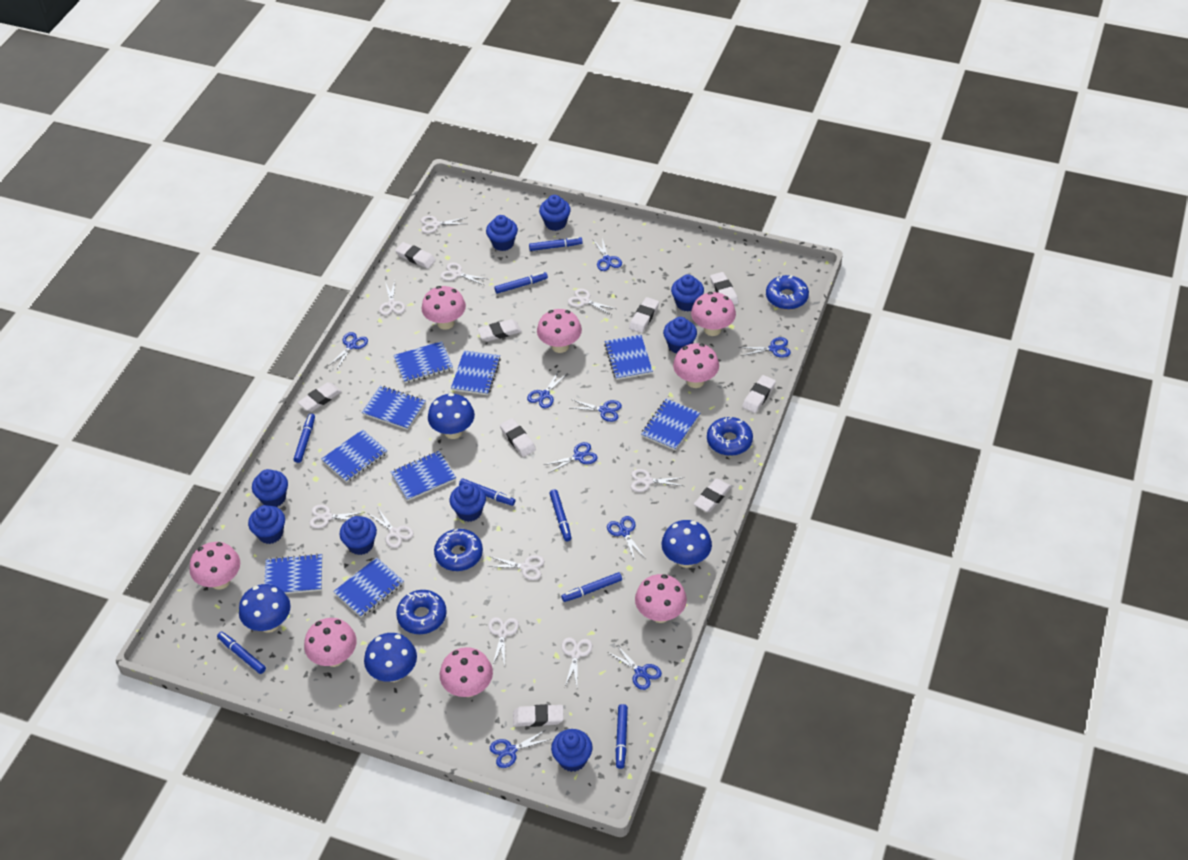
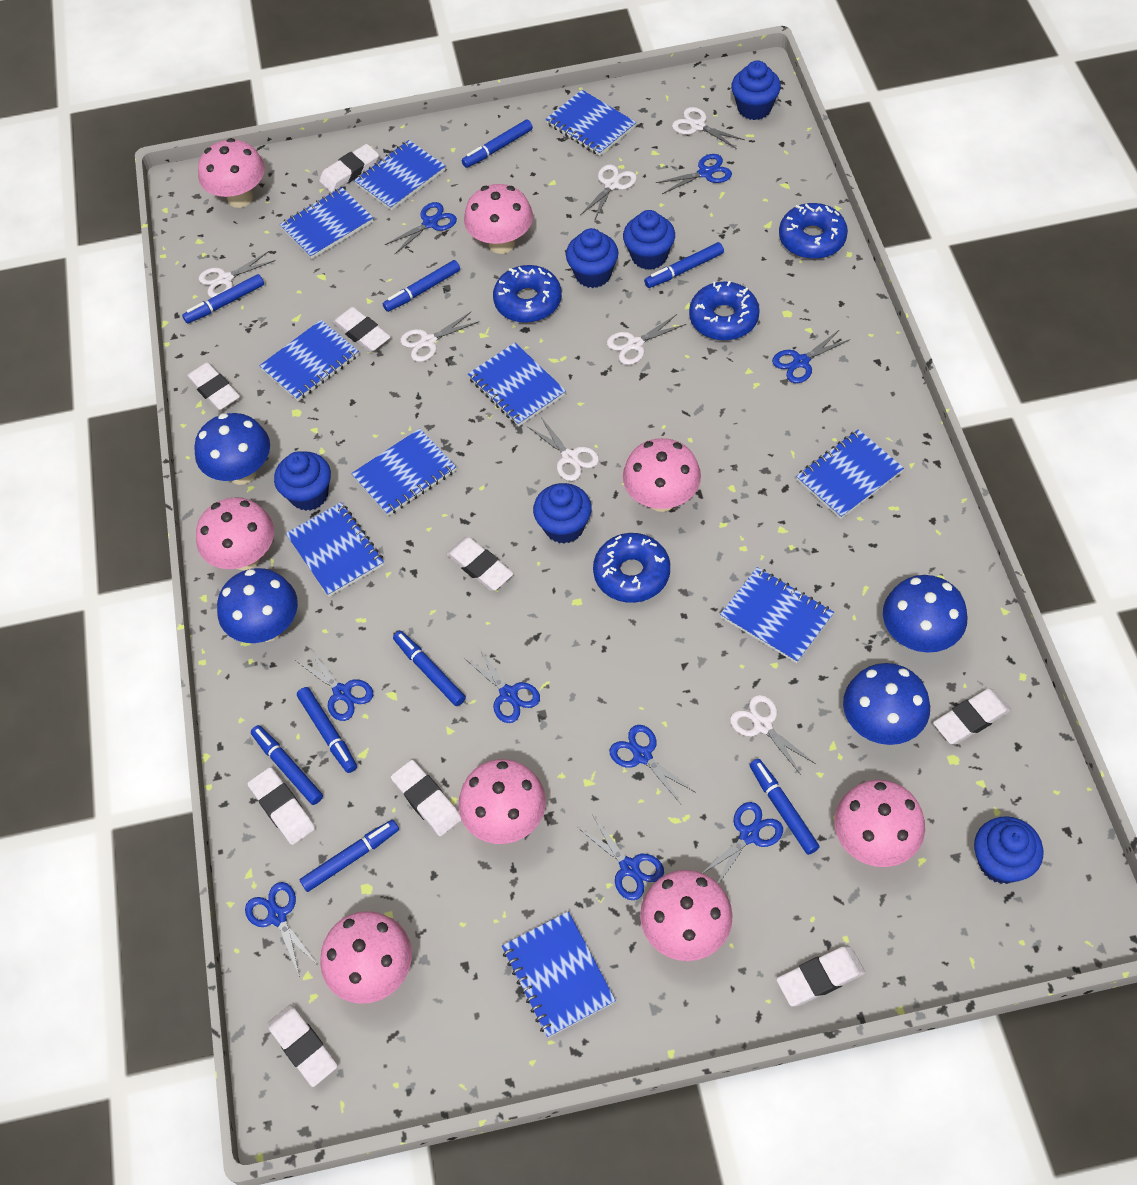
blue cupcake: 9 -> 6
blue marker: 8 -> 9
blue notebook: 9 -> 10
white scissors: 10 -> 7

